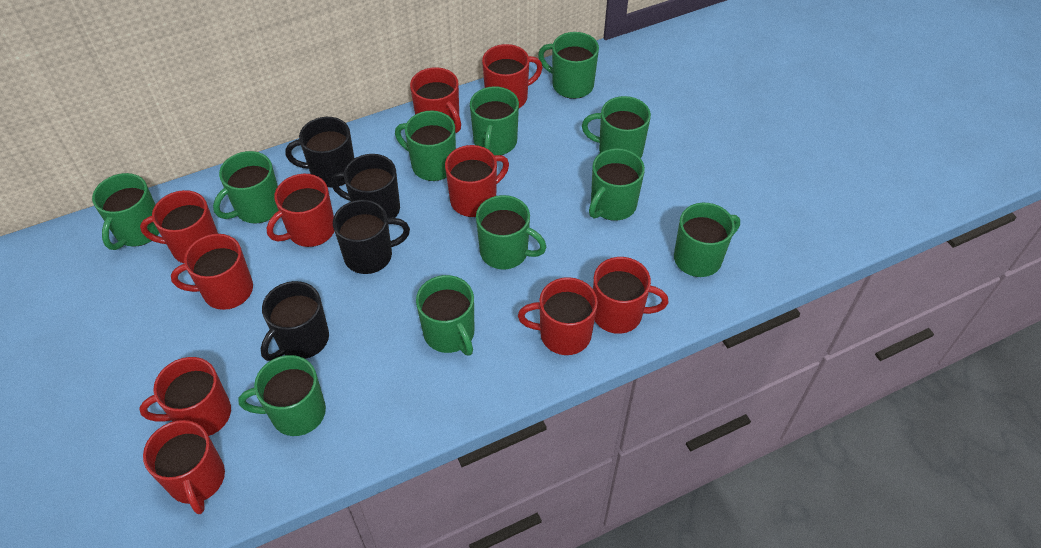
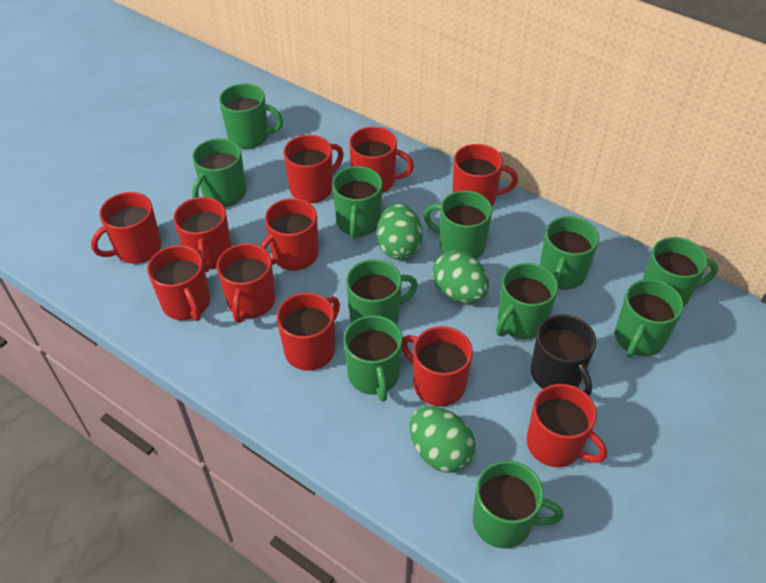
black mug: 4 -> 1
green egg: 0 -> 3
red mug: 10 -> 11

